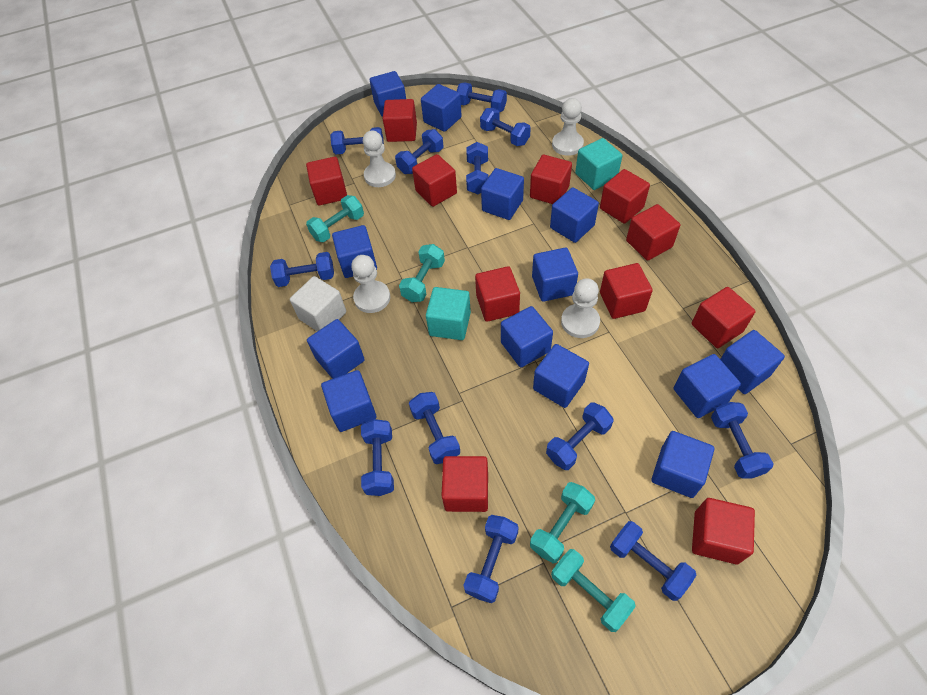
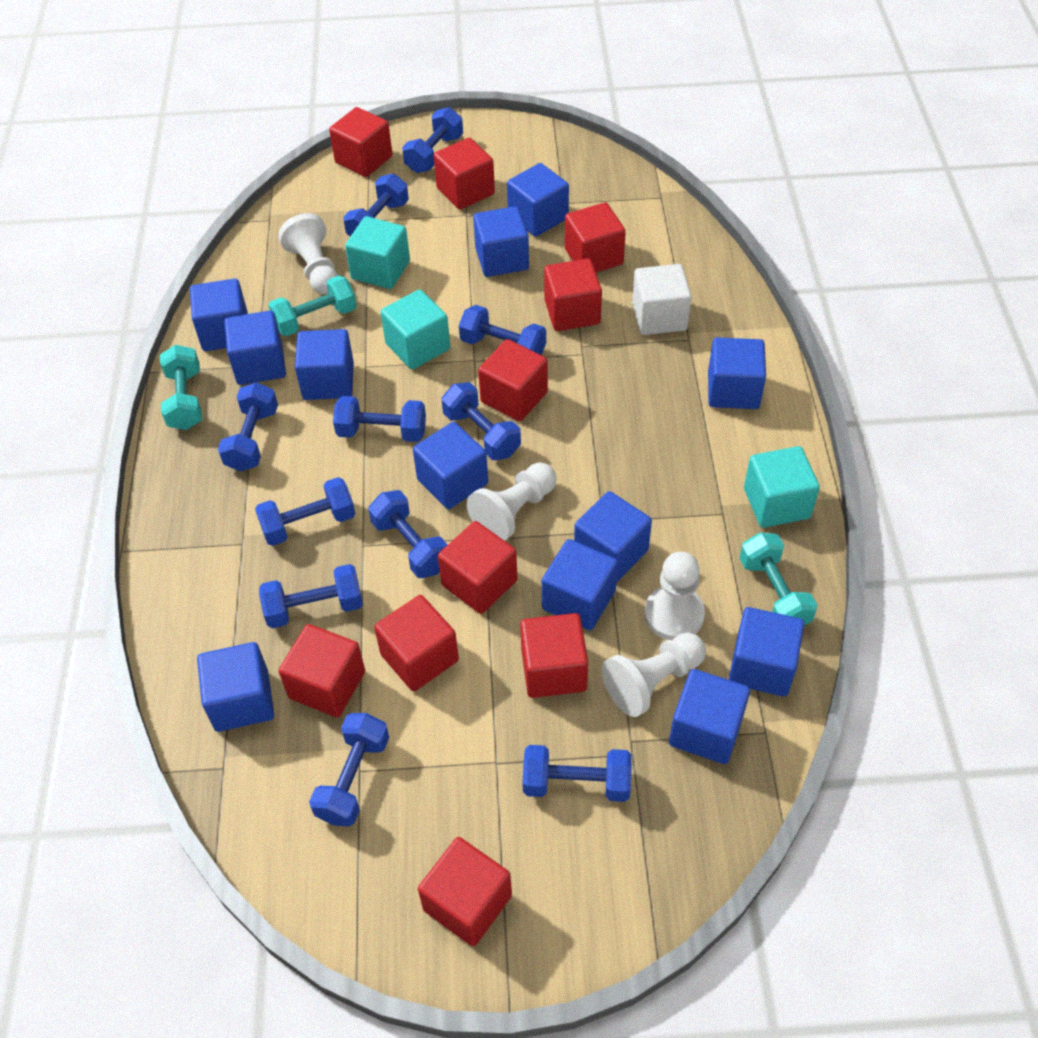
blue cube: 13 -> 12
blue dumbbell: 12 -> 11
red cube: 11 -> 10
turquoise cube: 2 -> 3
turquoise dumbbell: 4 -> 3

